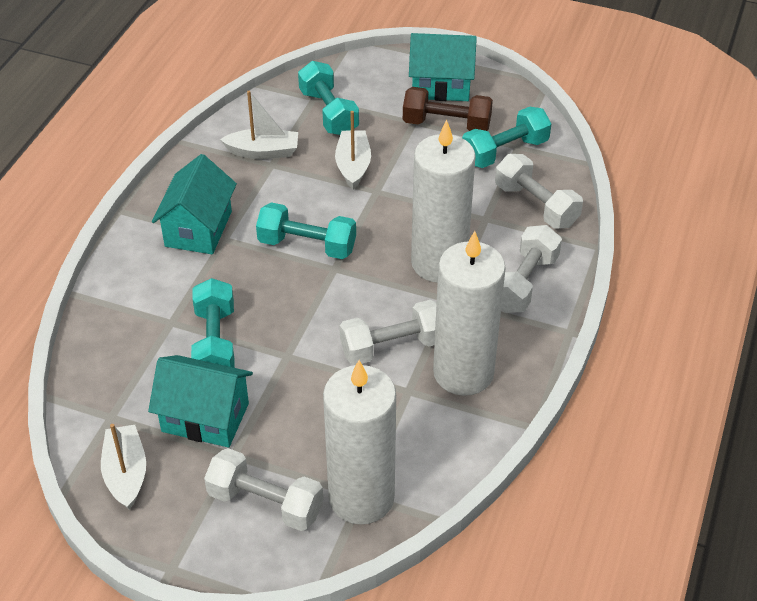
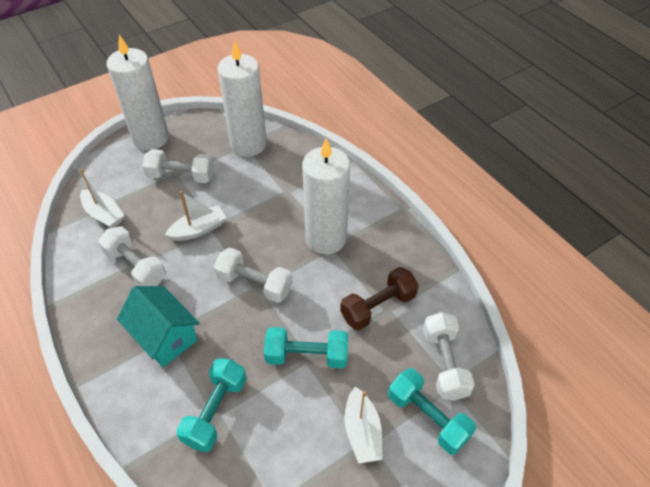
turquoise dumbbell: 4 -> 3
turquoise house: 3 -> 1

